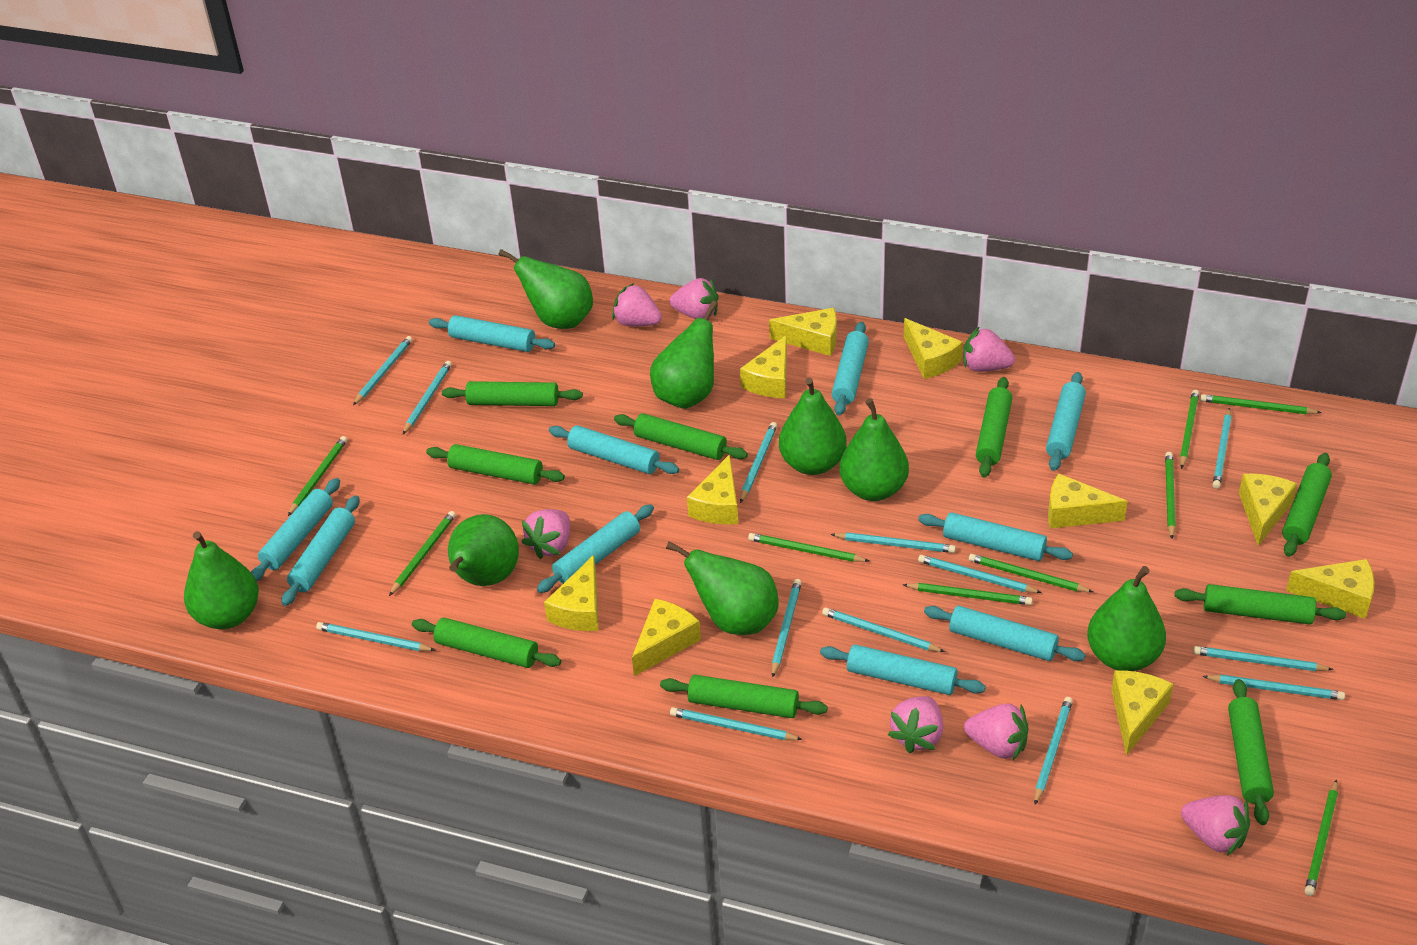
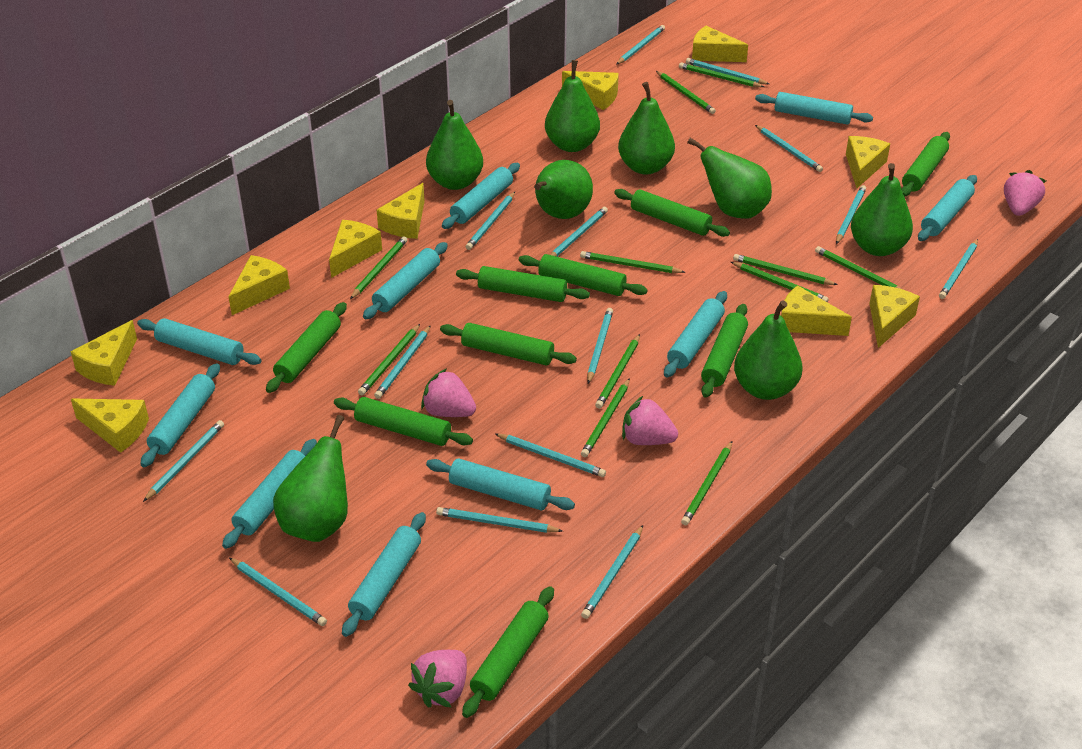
green pencil: 9 -> 11
pink strawberry: 7 -> 4
turquoise pencil: 13 -> 14

